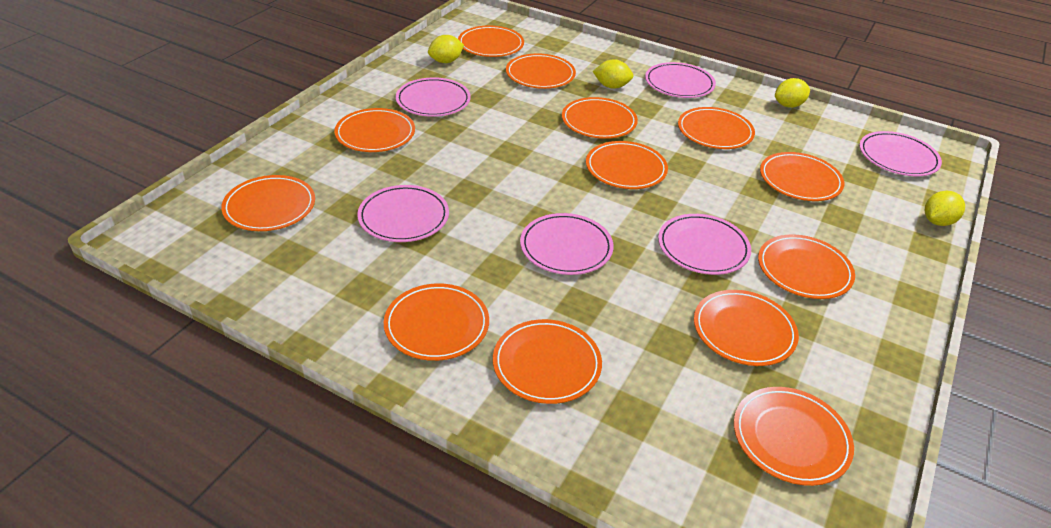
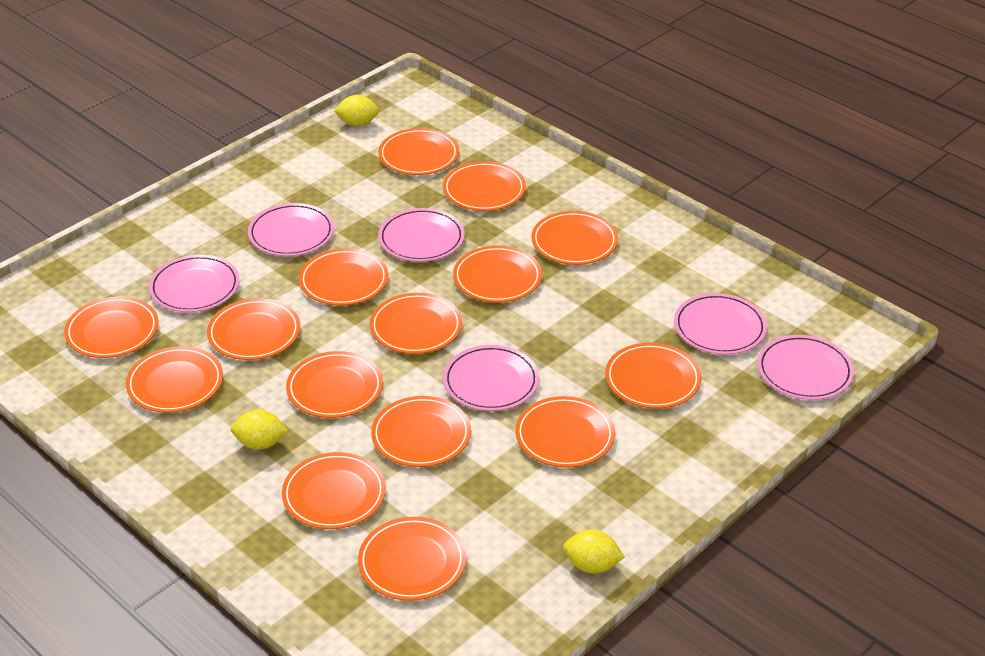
orange plate: 13 -> 15
yellow lemon: 4 -> 3

